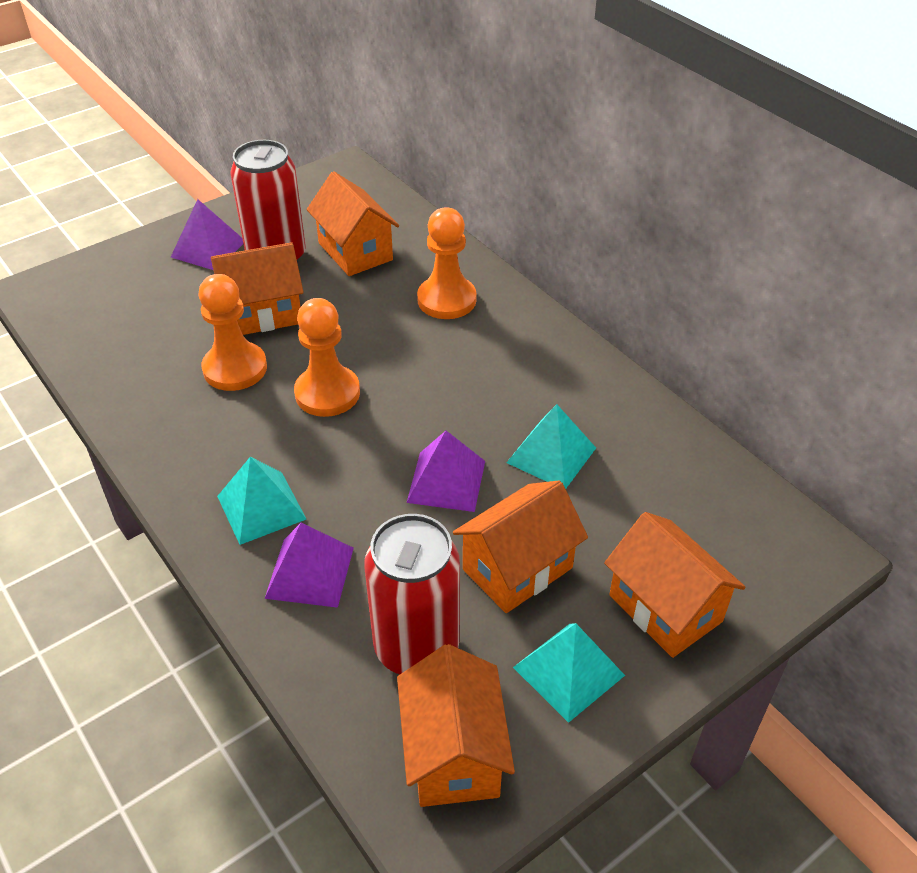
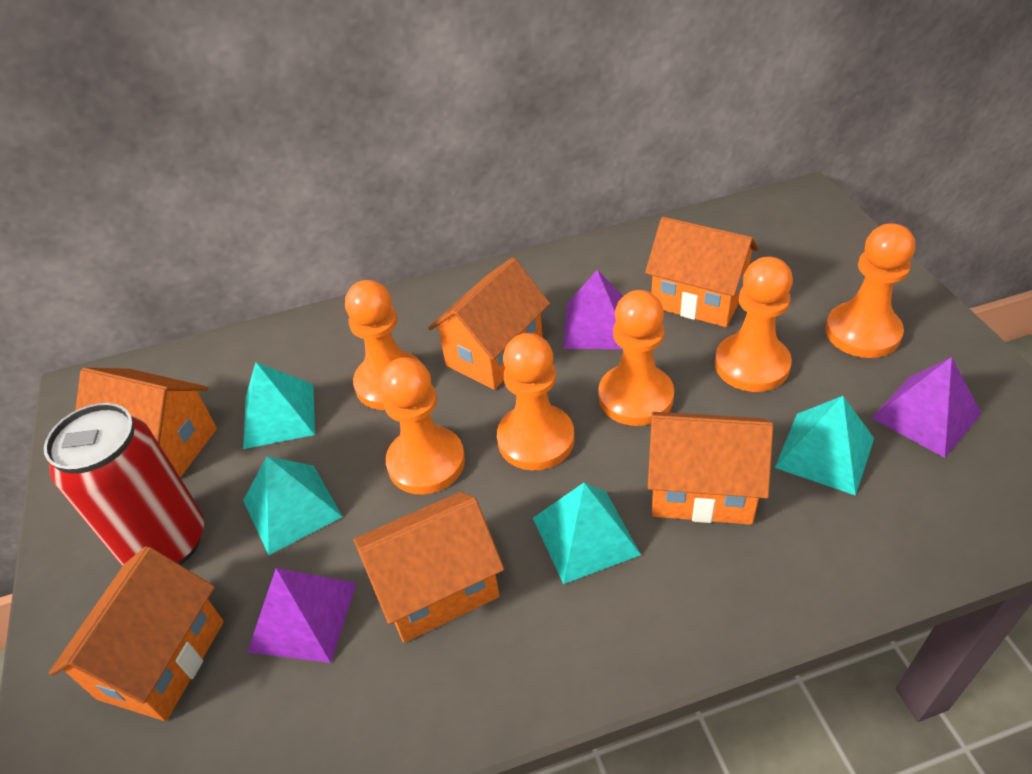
orange house: 5 -> 6
orange pawn: 3 -> 6
red can: 2 -> 1
turquoise pyramid: 3 -> 4

